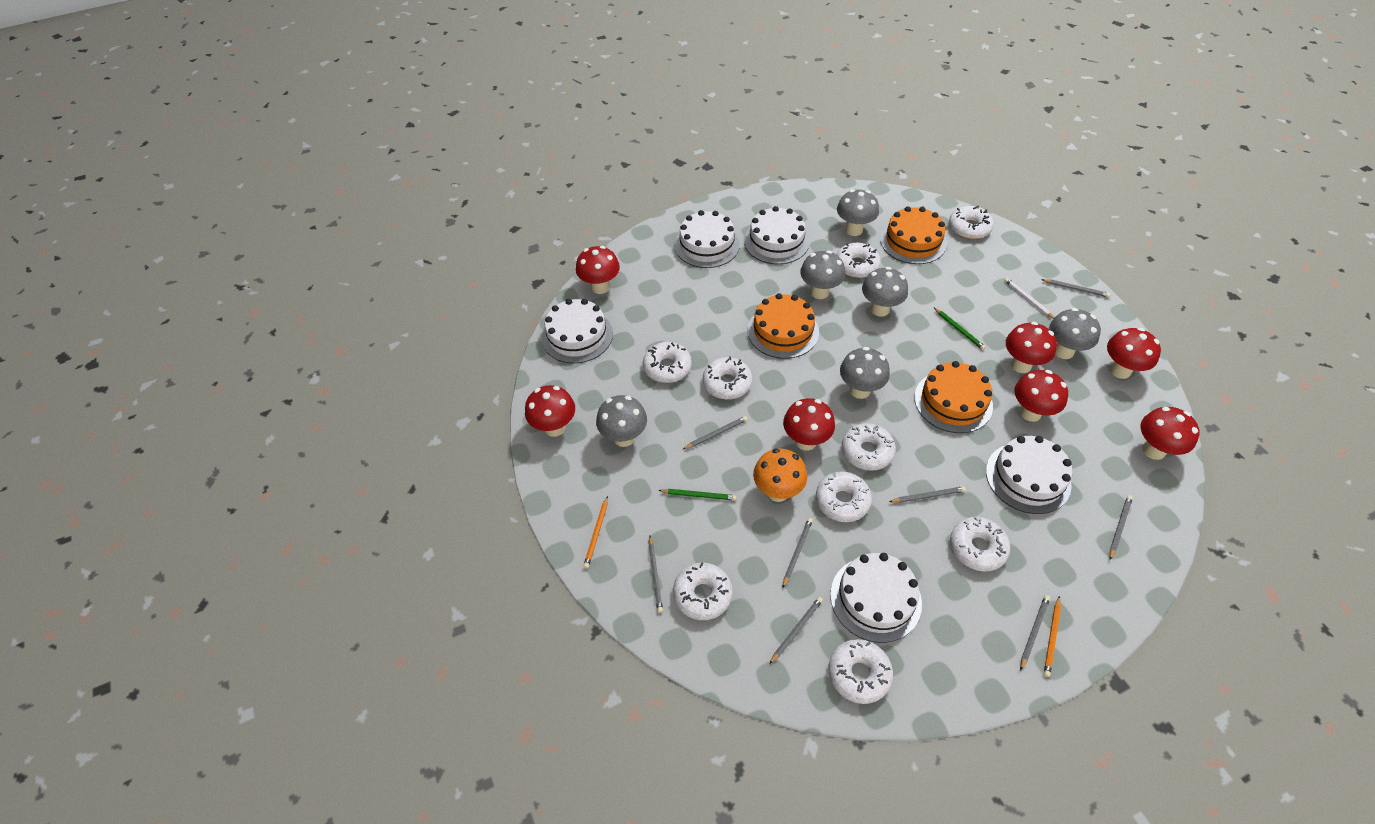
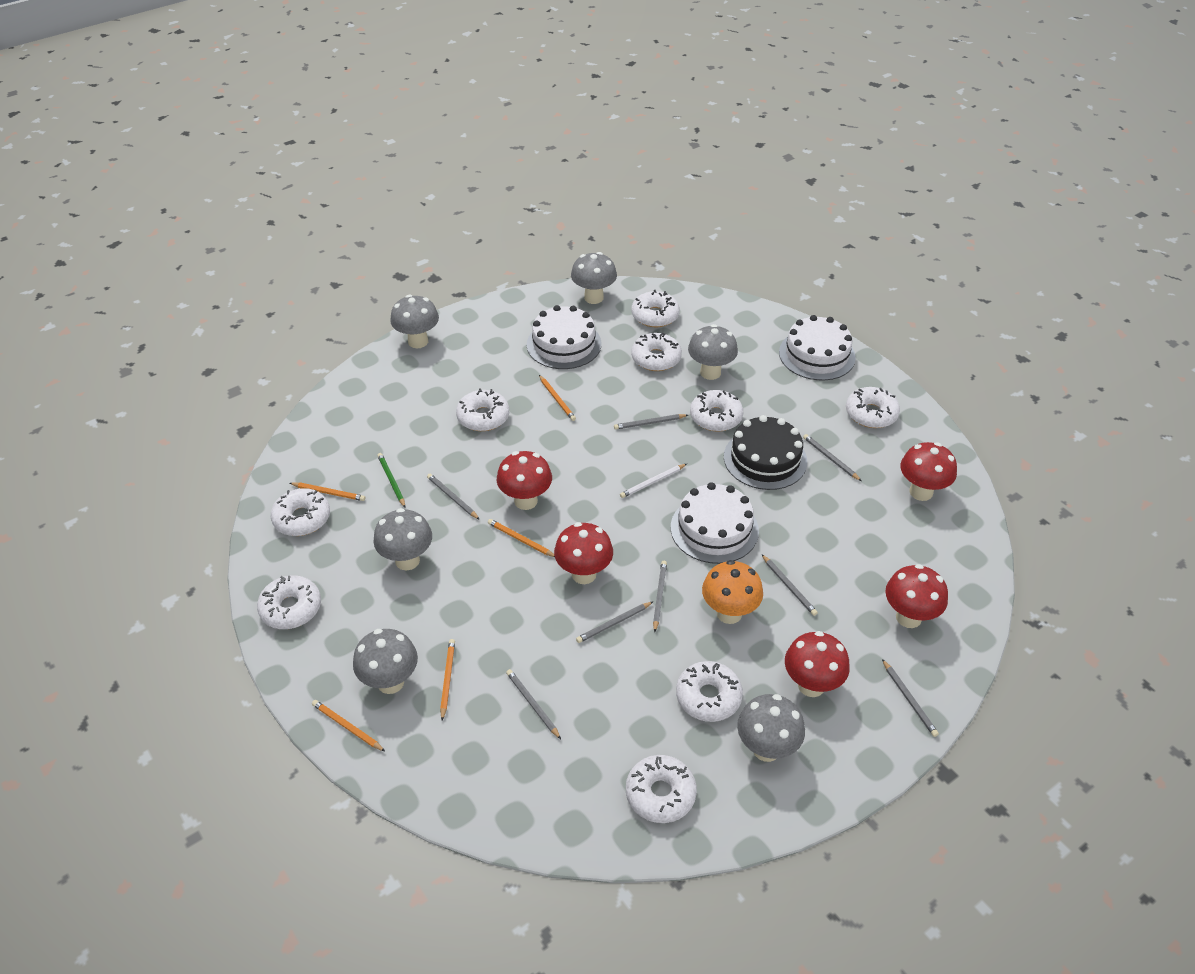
black cake: 0 -> 1
green pencil: 2 -> 1
orange cake: 3 -> 0
orange pencil: 2 -> 5
red mushroom: 7 -> 5
white cake: 5 -> 3

